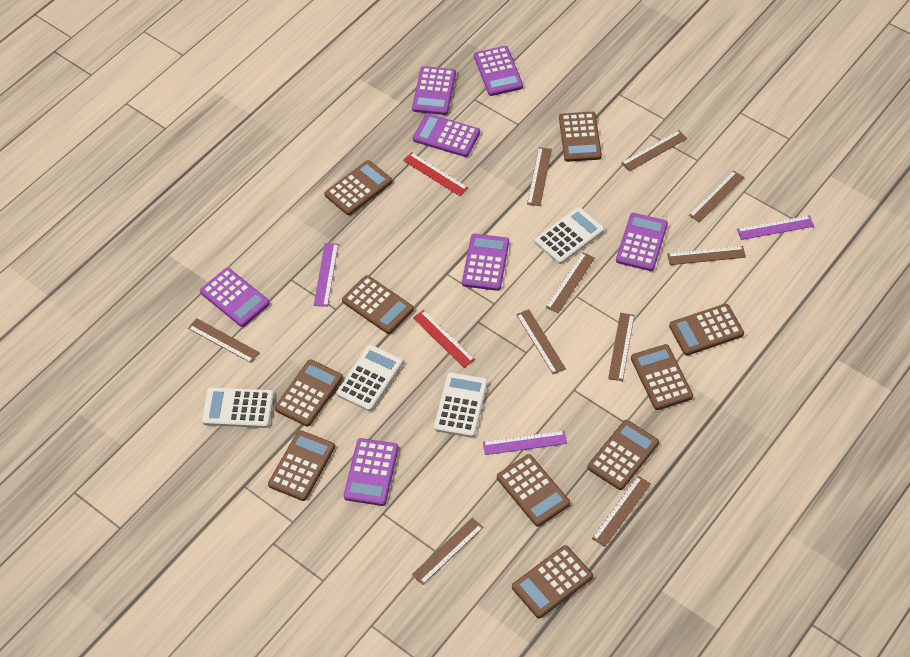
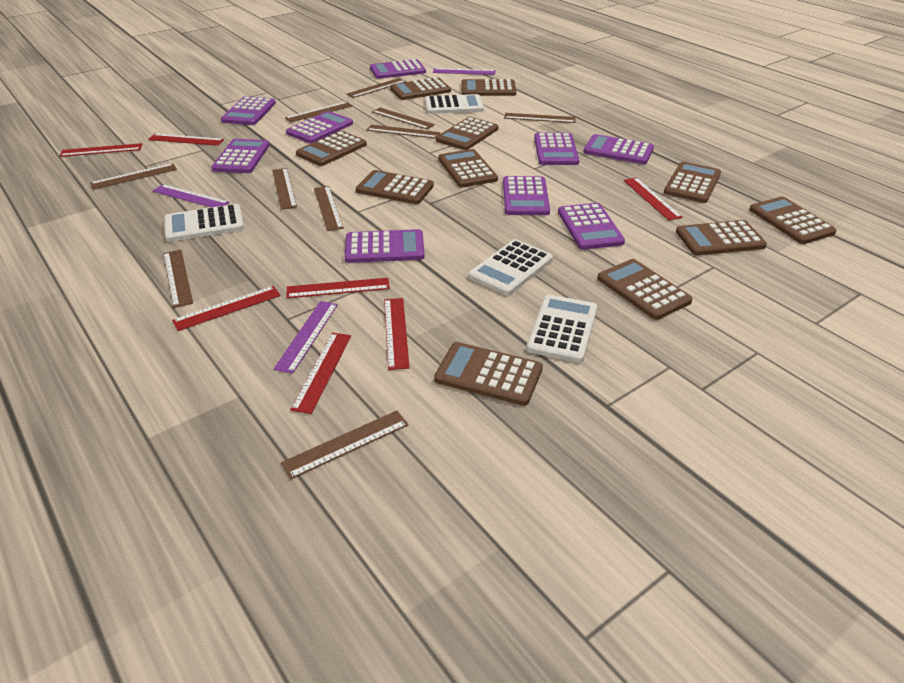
brown calculator: 10 -> 11
purple calculator: 7 -> 9
red ruler: 2 -> 7

